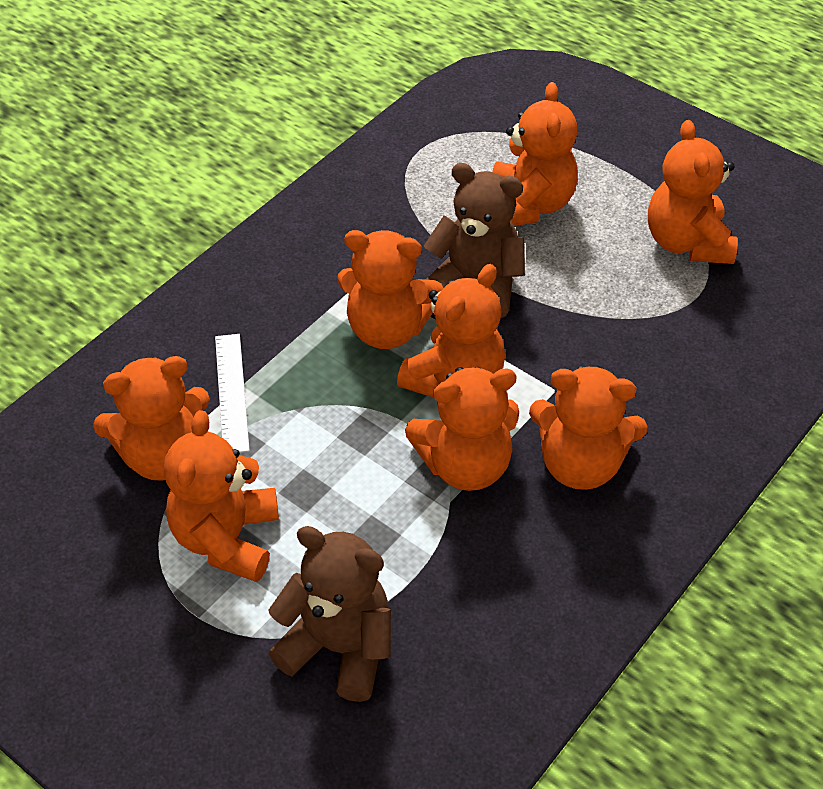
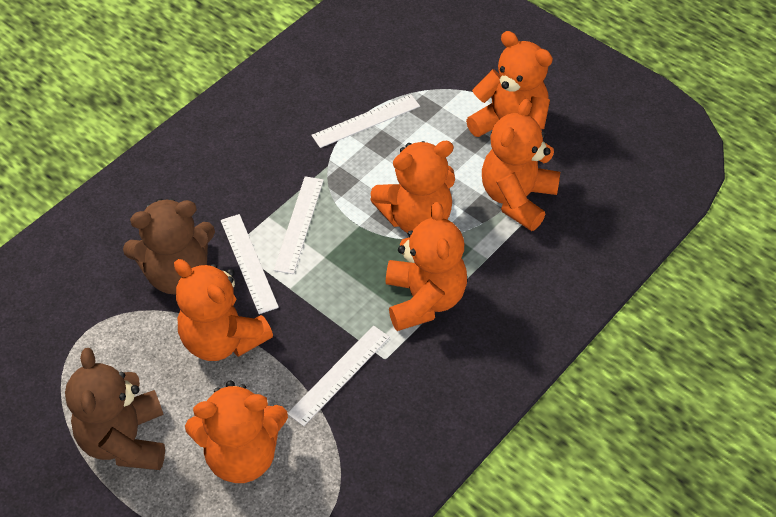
orange teddy bear: 8 -> 6
white ruler: 1 -> 4

